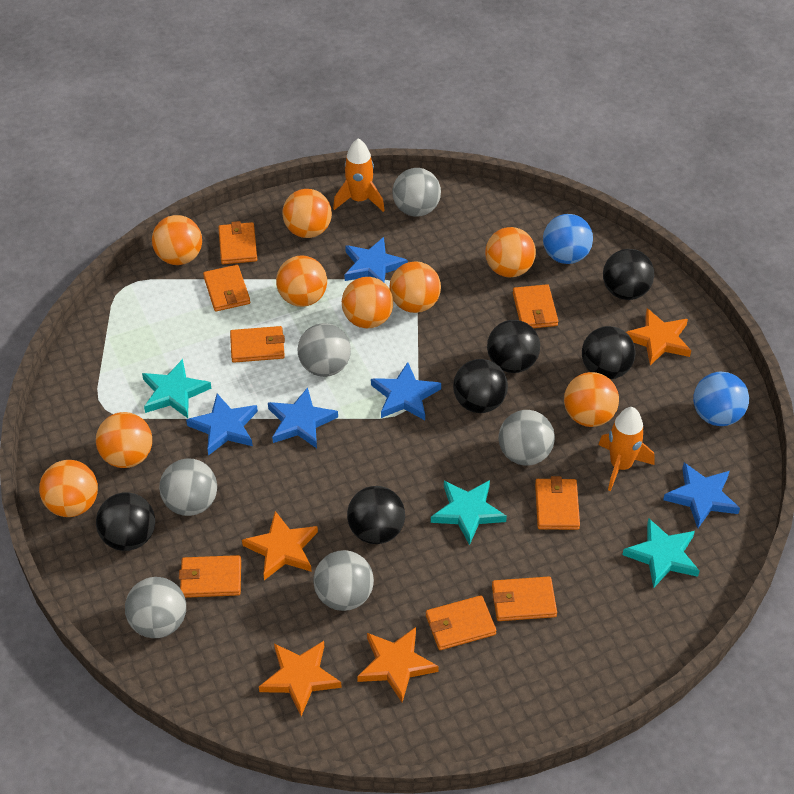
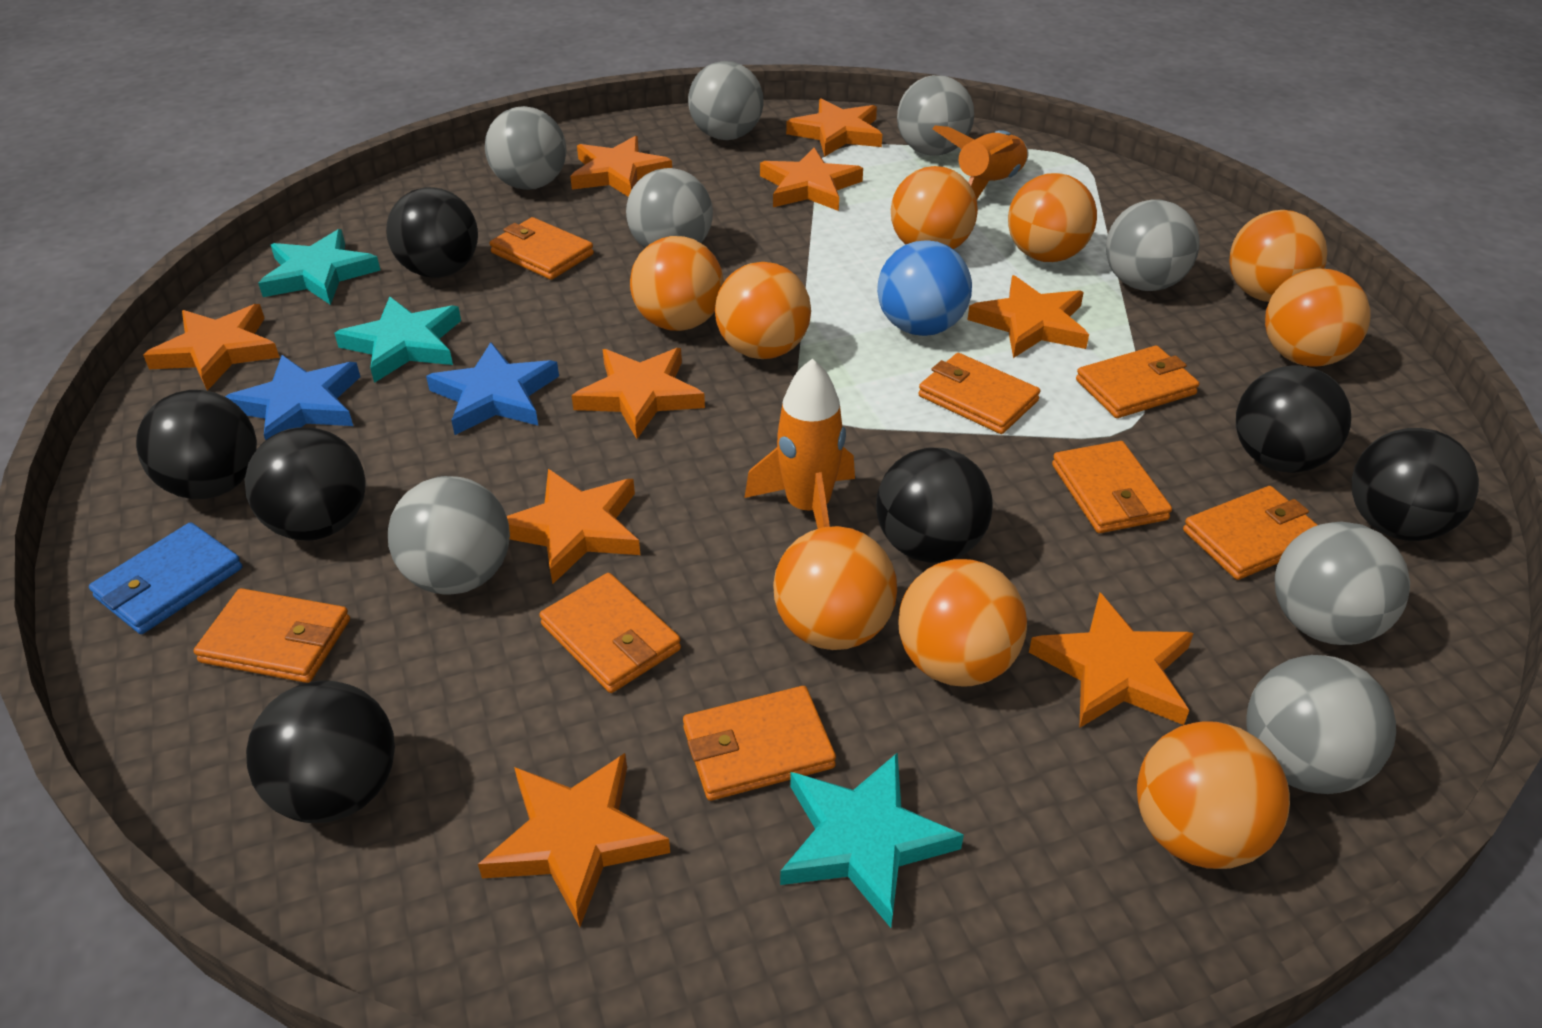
black ball: 6 -> 7
blue ball: 2 -> 1
blue star: 5 -> 2
blue wallet: 0 -> 1
grey ball: 6 -> 8
orange star: 4 -> 9

